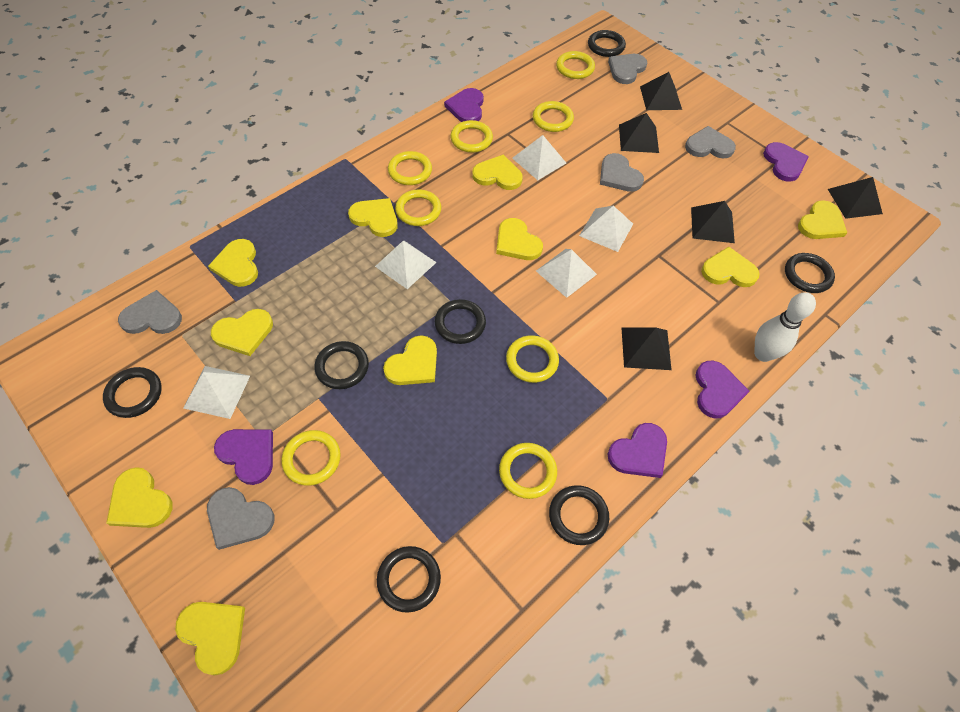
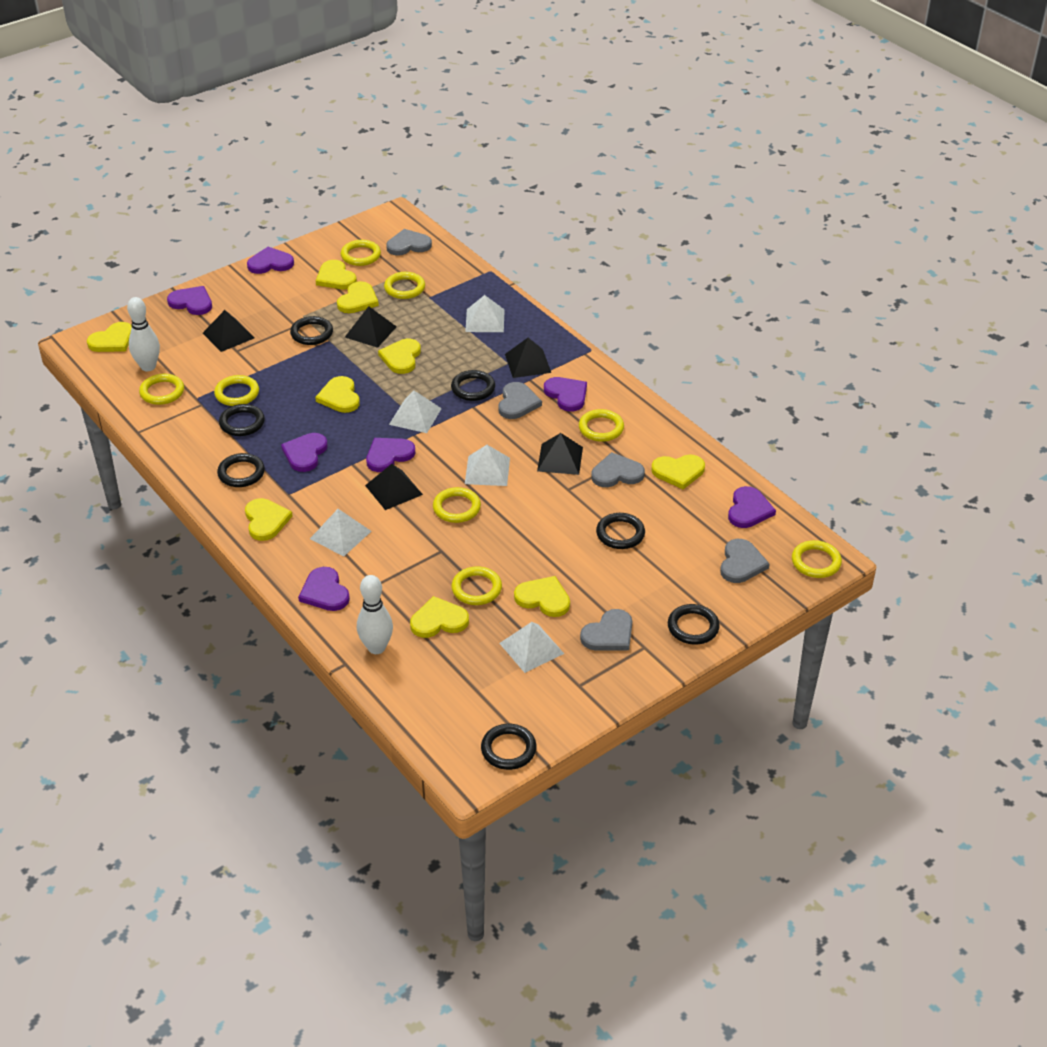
purple heart: 5 -> 7
white bowling pin: 1 -> 2
yellow heart: 10 -> 9

